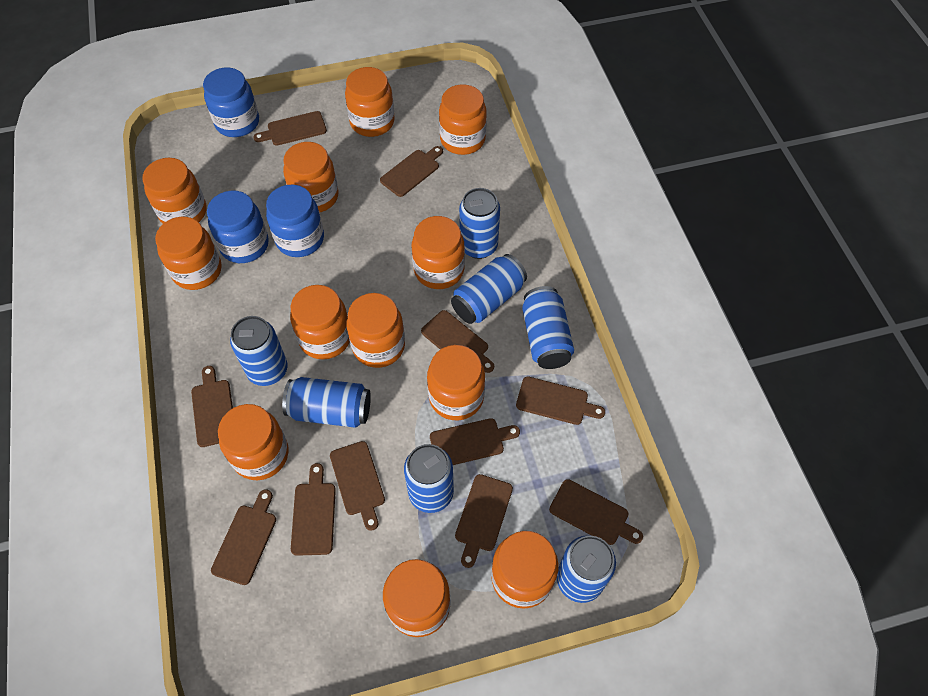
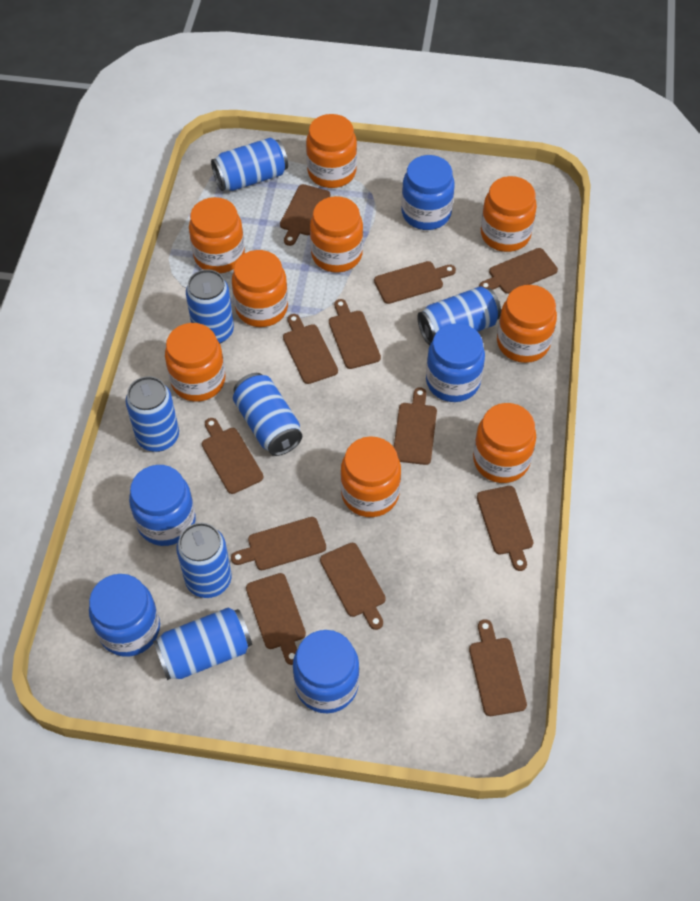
blue jar: 3 -> 5
brown cutting board: 11 -> 12
orange jar: 12 -> 9

